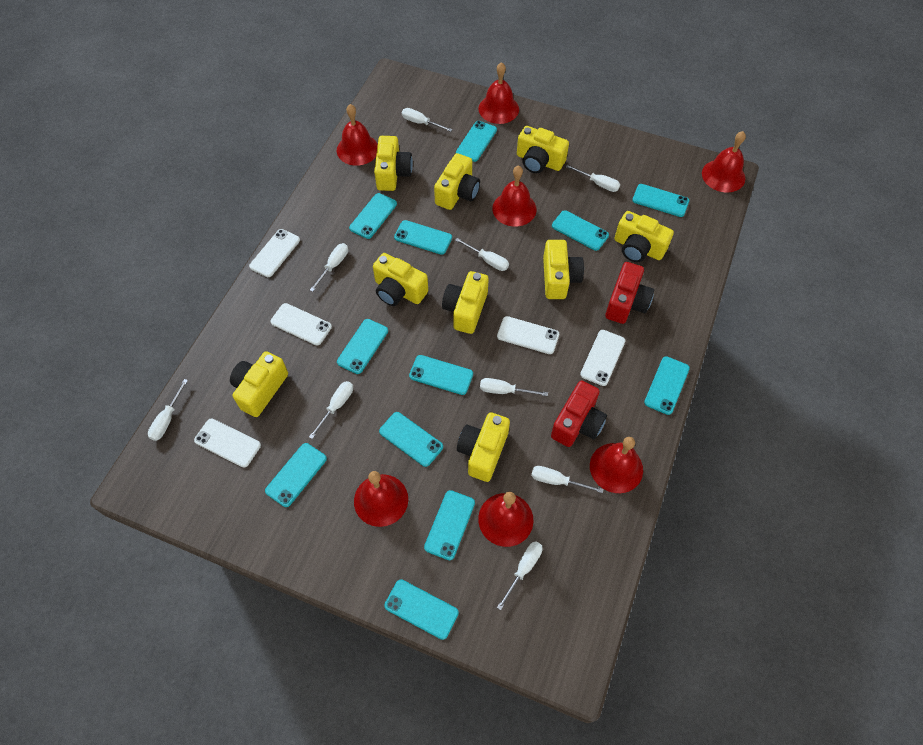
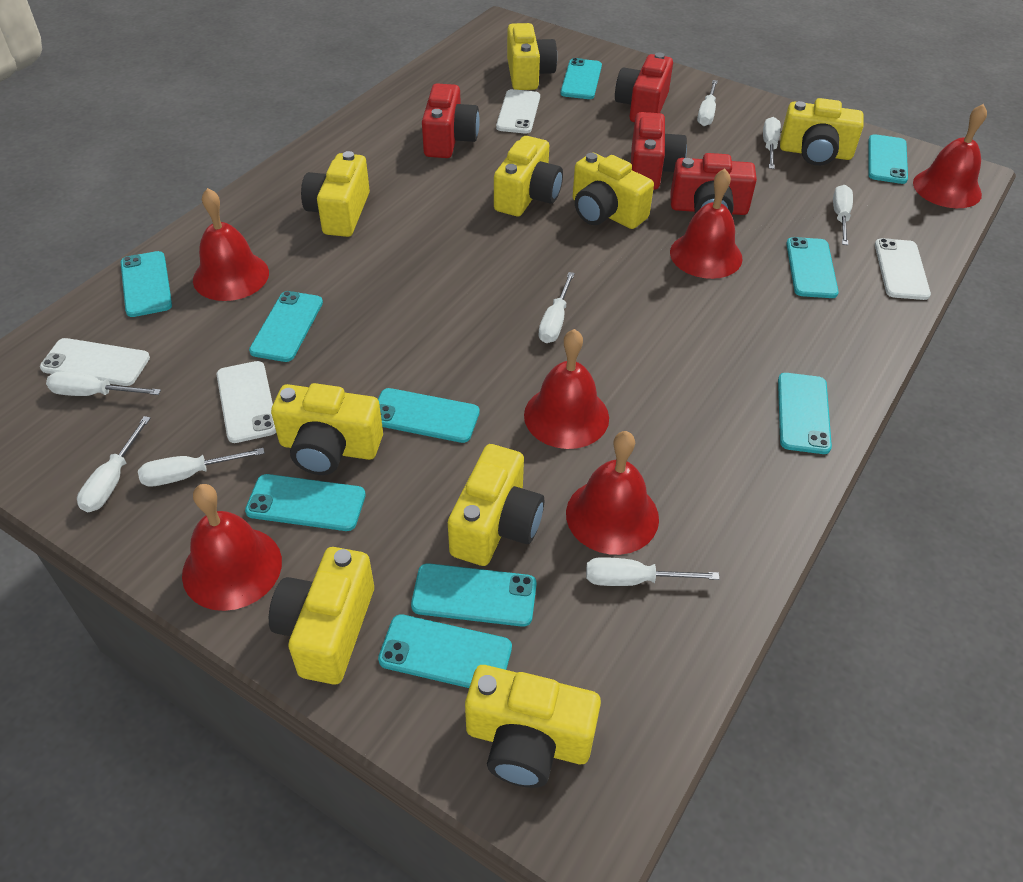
red bell: 7 -> 6
red camera: 2 -> 4
turquoise phone: 12 -> 10
white phone: 5 -> 4
white screwdriver: 9 -> 8

